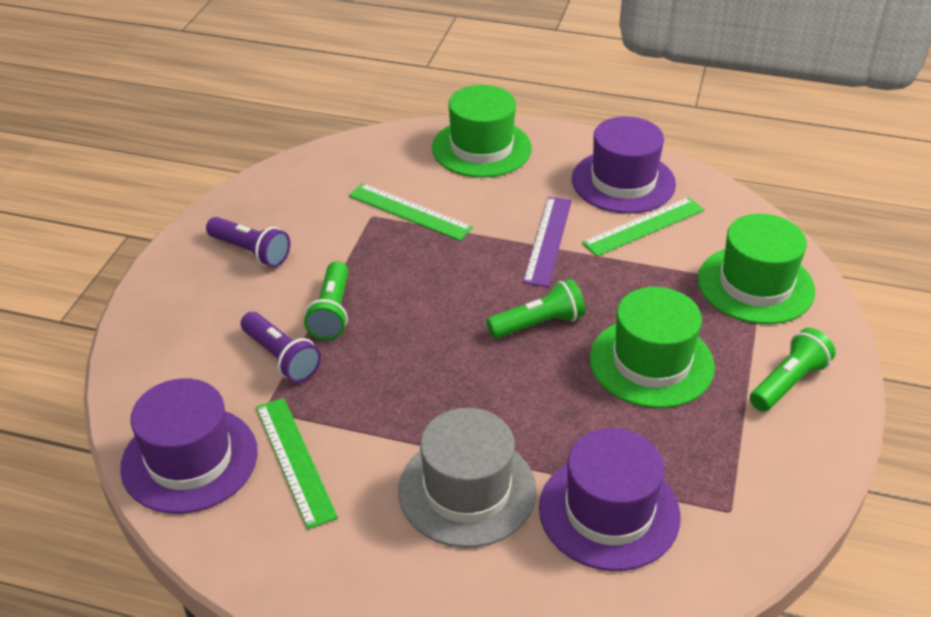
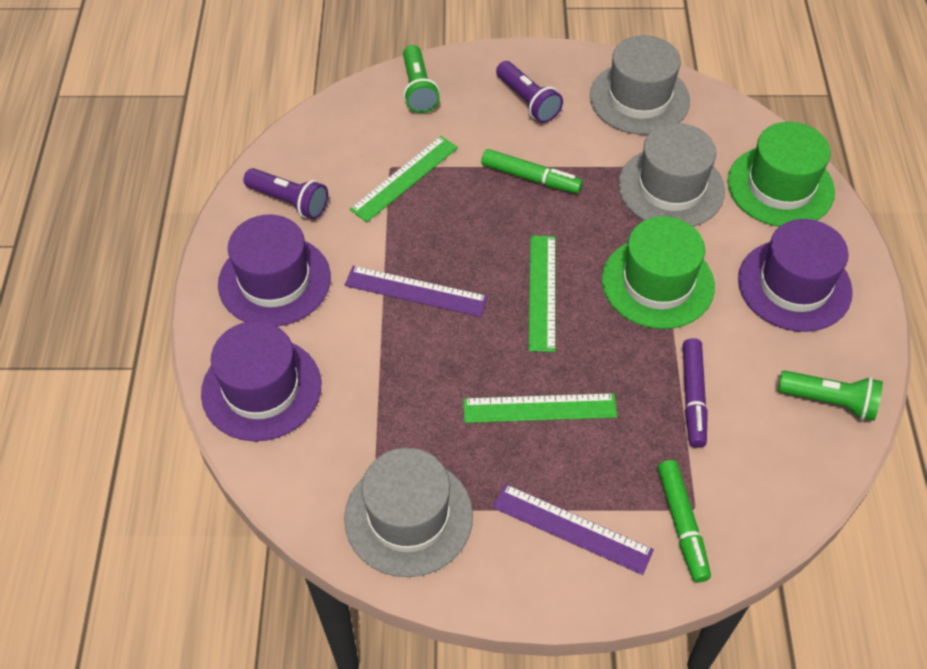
green flashlight: 3 -> 2
green hat: 3 -> 2
green marker: 0 -> 2
grey hat: 1 -> 3
purple marker: 0 -> 1
purple ruler: 1 -> 2

